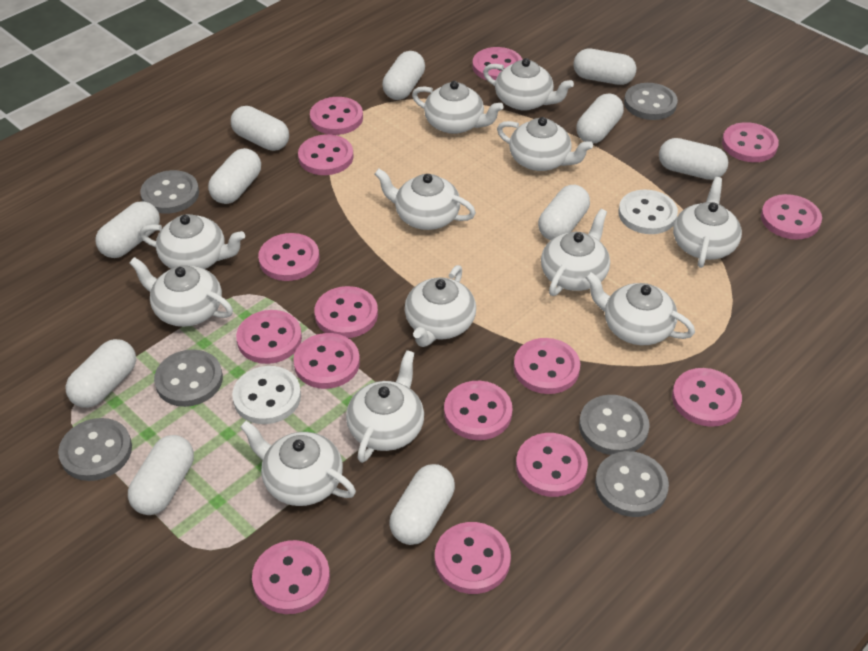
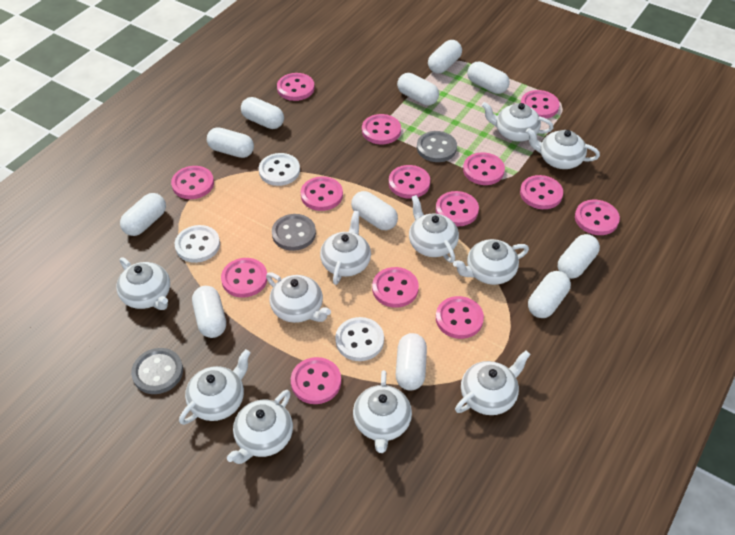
grey button: 6 -> 3
pink button: 15 -> 14
white button: 2 -> 3
white teapot: 12 -> 11

